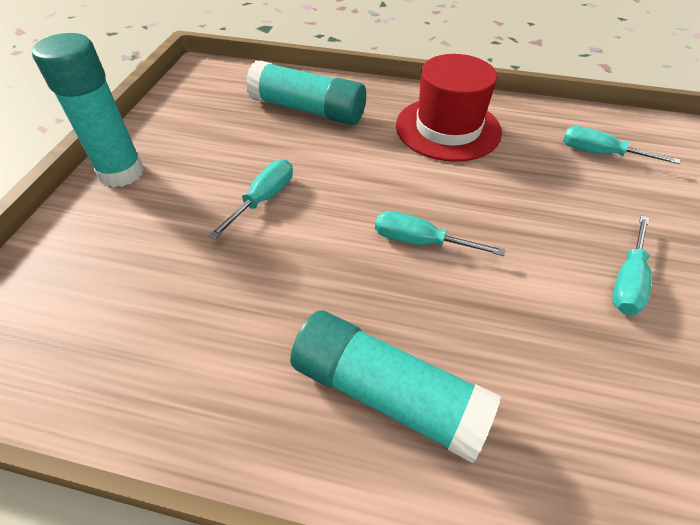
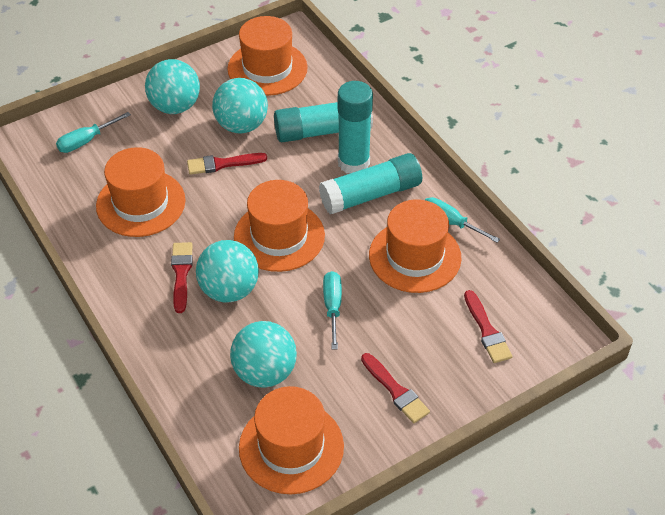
orange hat: 0 -> 5
red brush: 0 -> 4
red hat: 1 -> 0
turquoise ball: 0 -> 4
turquoise screwdriver: 4 -> 3

